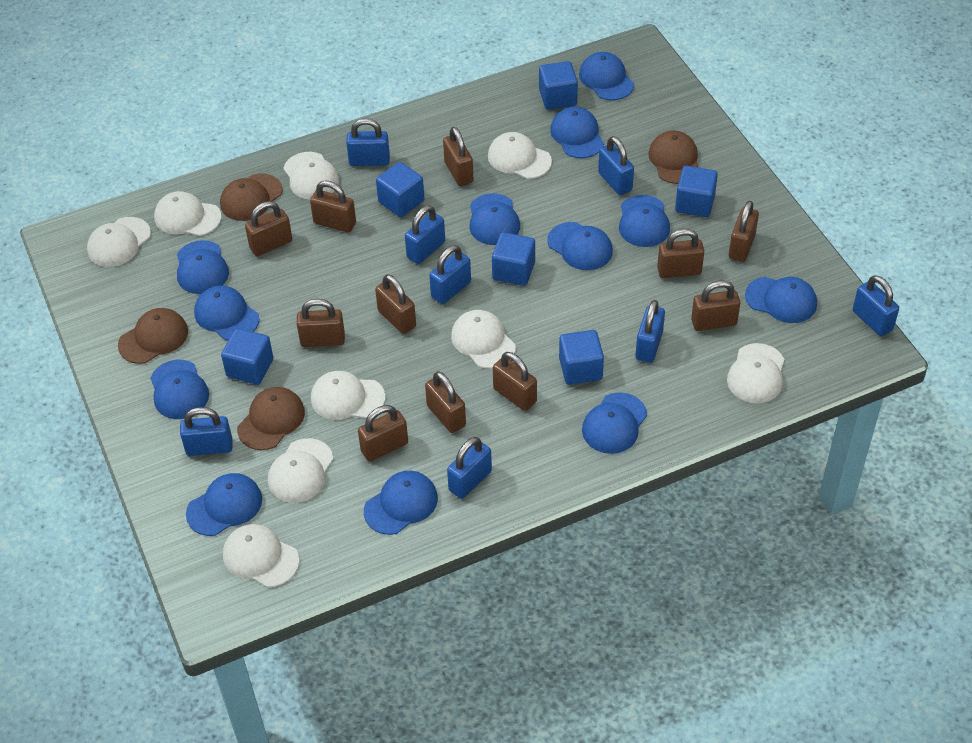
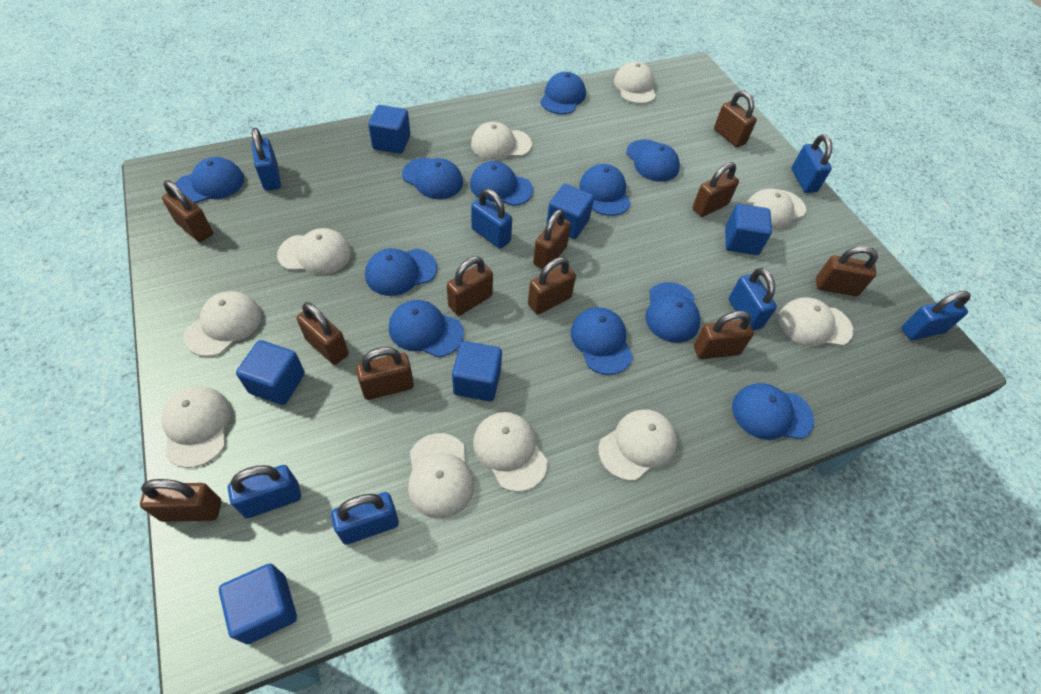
blue cap: 12 -> 11
blue padlock: 8 -> 7
brown cap: 4 -> 0
white cap: 9 -> 10

